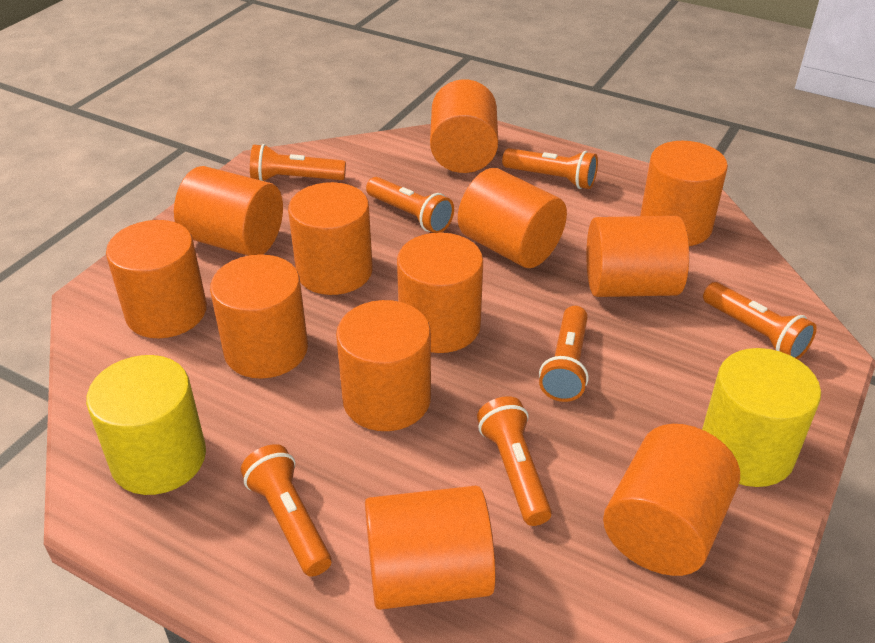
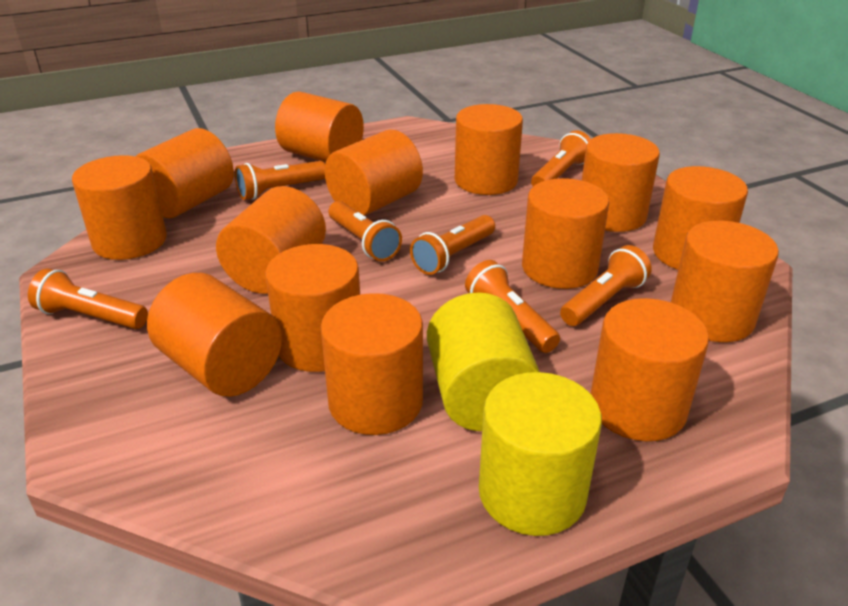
orange cylinder: 12 -> 14

